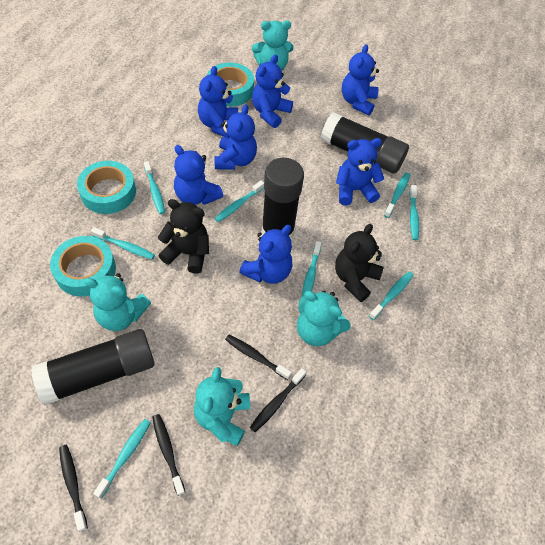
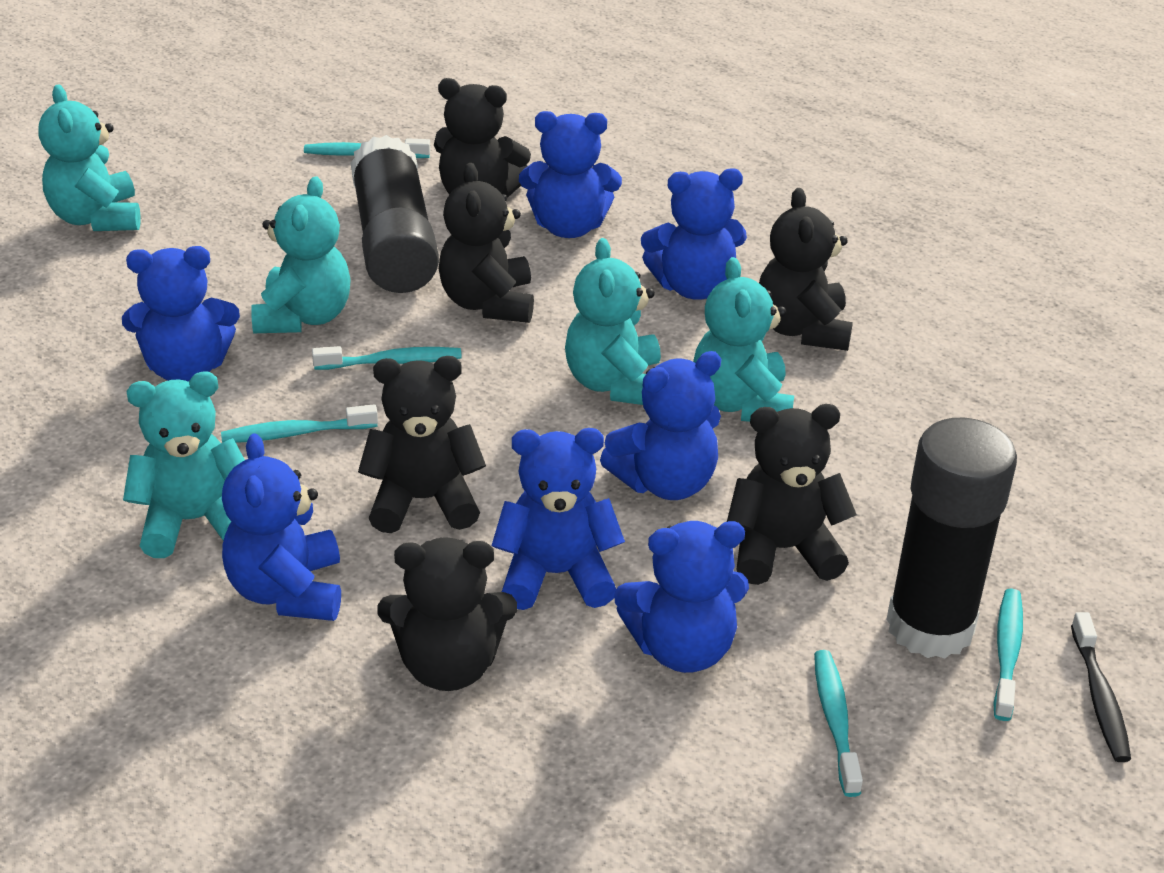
black glue stick: 3 -> 2
black teddy bear: 2 -> 6
black toothbrush: 4 -> 1
turquoise tape: 3 -> 0
turquoise teddy bear: 4 -> 5
turquoise toothbrush: 8 -> 5

